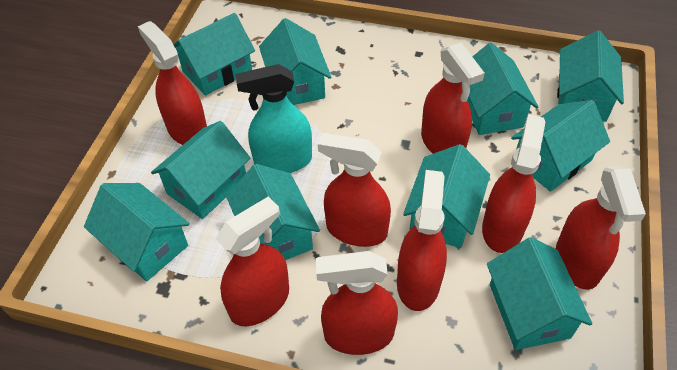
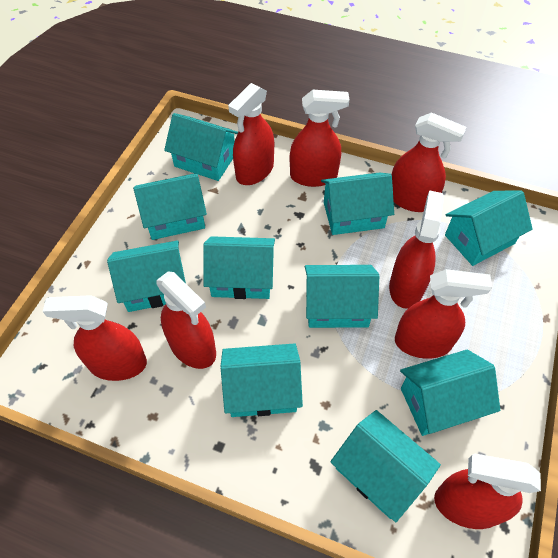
turquoise spray bottle: 1 -> 0

